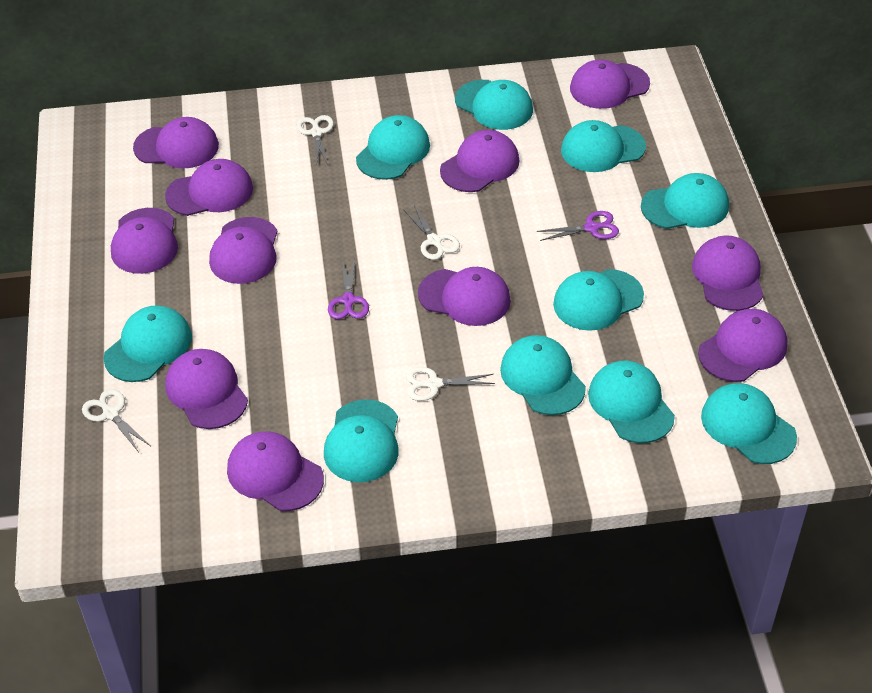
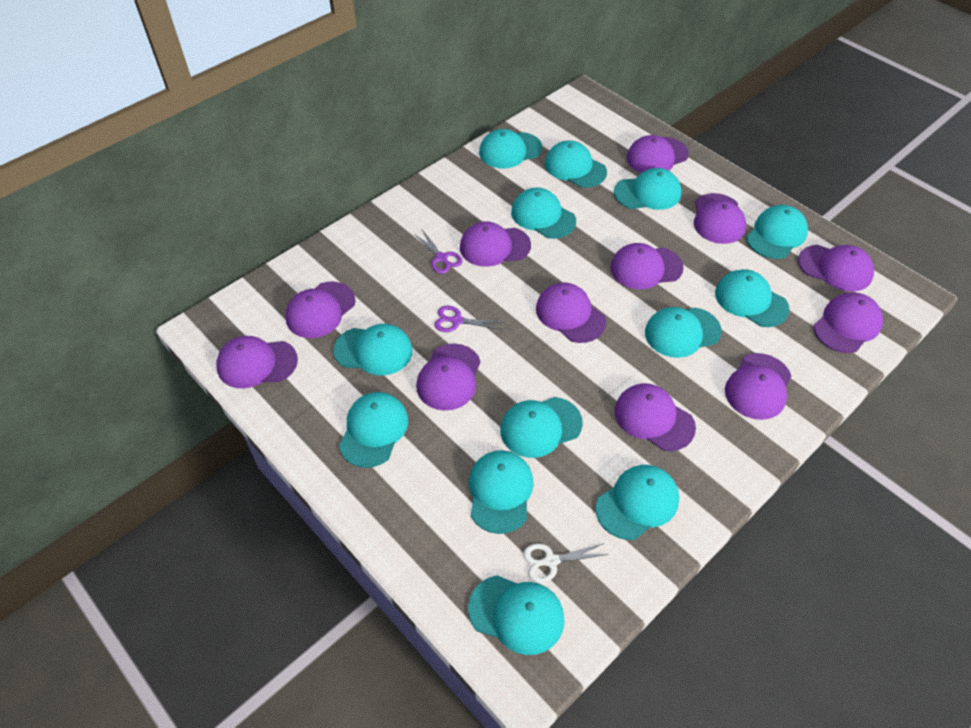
purple cap: 11 -> 12
turquoise cap: 10 -> 13
white scissors: 4 -> 1

